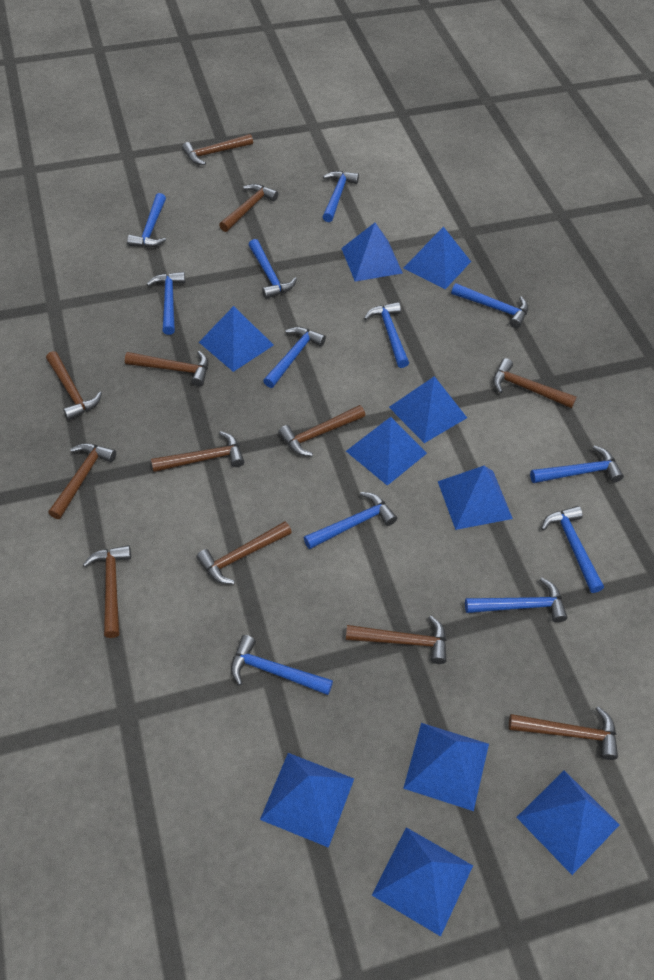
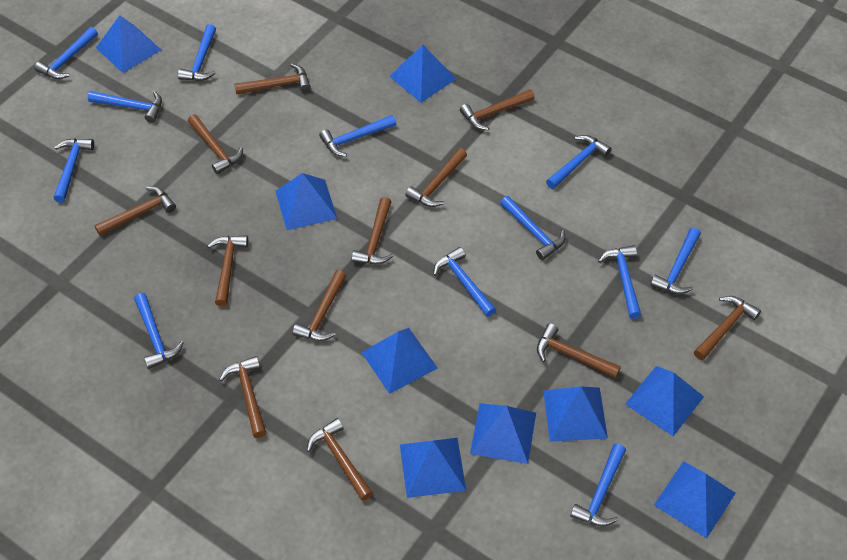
blue pyramid: 10 -> 9

